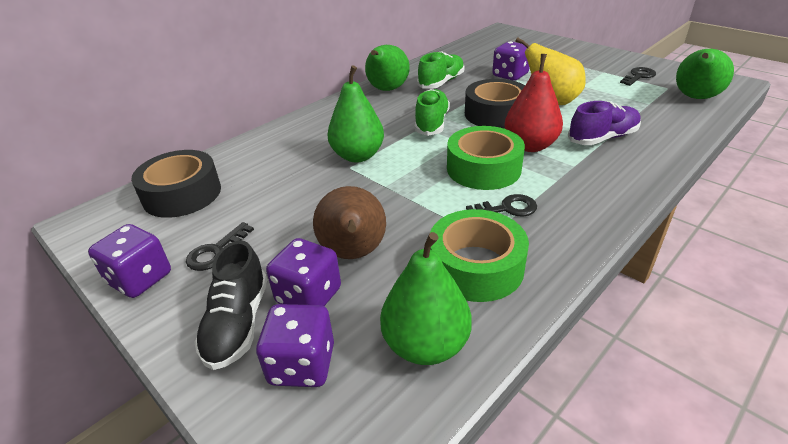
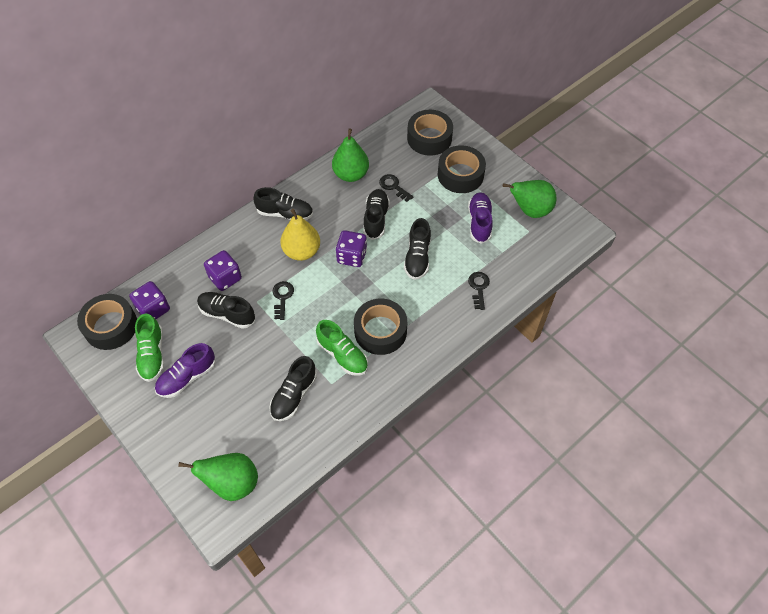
black shoe: 1 -> 5
black tape: 2 -> 4
brown pear: 1 -> 0
green pear: 4 -> 3
green tape: 2 -> 0
purple dice: 4 -> 3
purple shoe: 1 -> 2
red pear: 1 -> 0

